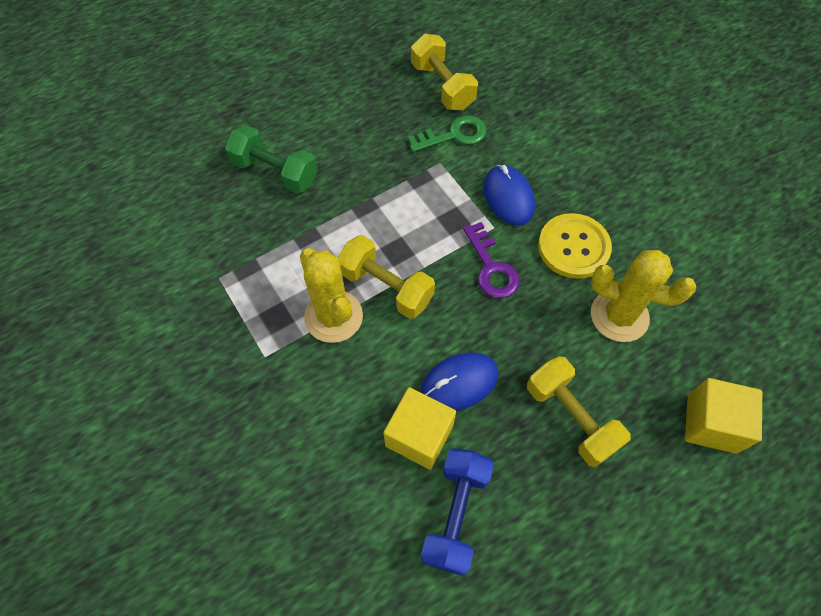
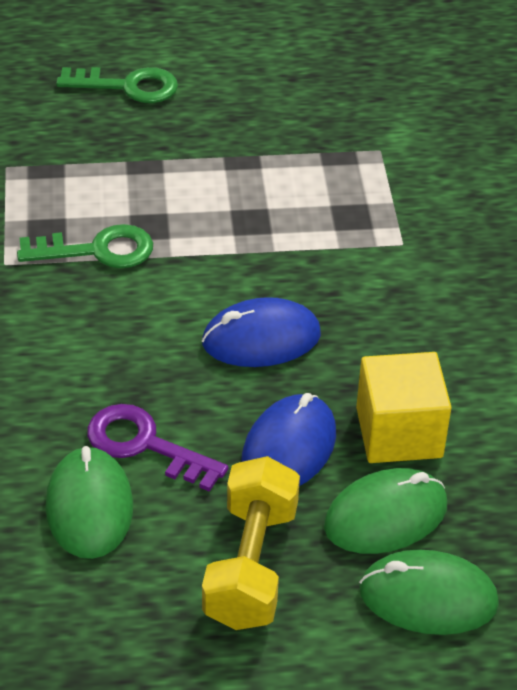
blue dumbbell: 1 -> 0
green dumbbell: 1 -> 0
green key: 1 -> 2
green mouse: 0 -> 3
yellow button: 1 -> 0
yellow cactus: 2 -> 0
yellow cube: 2 -> 1
yellow dumbbell: 3 -> 1

